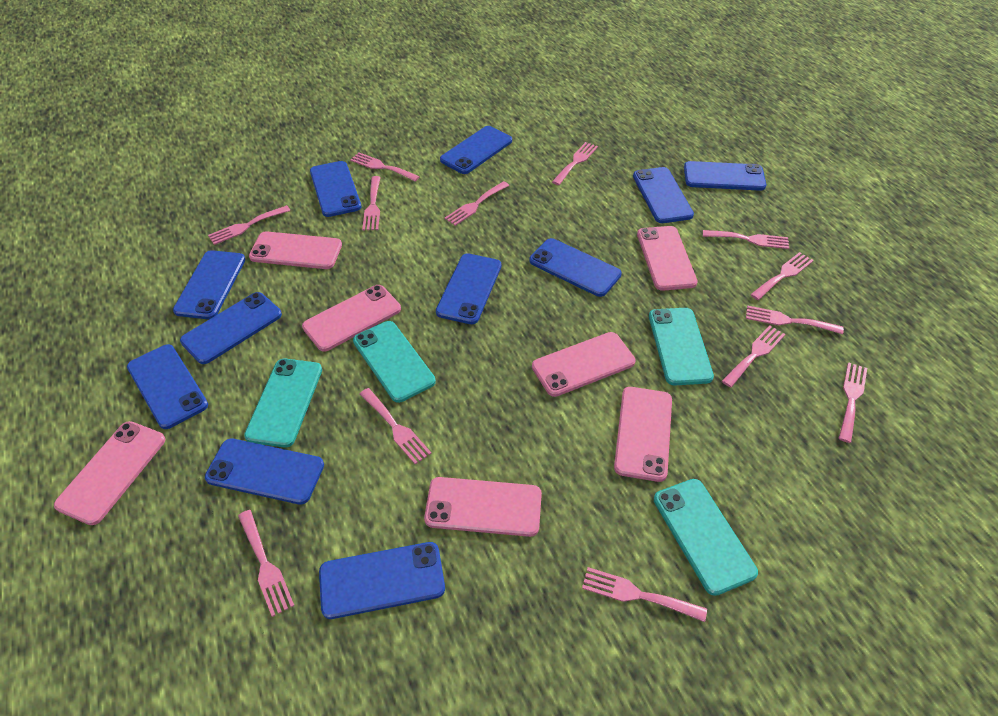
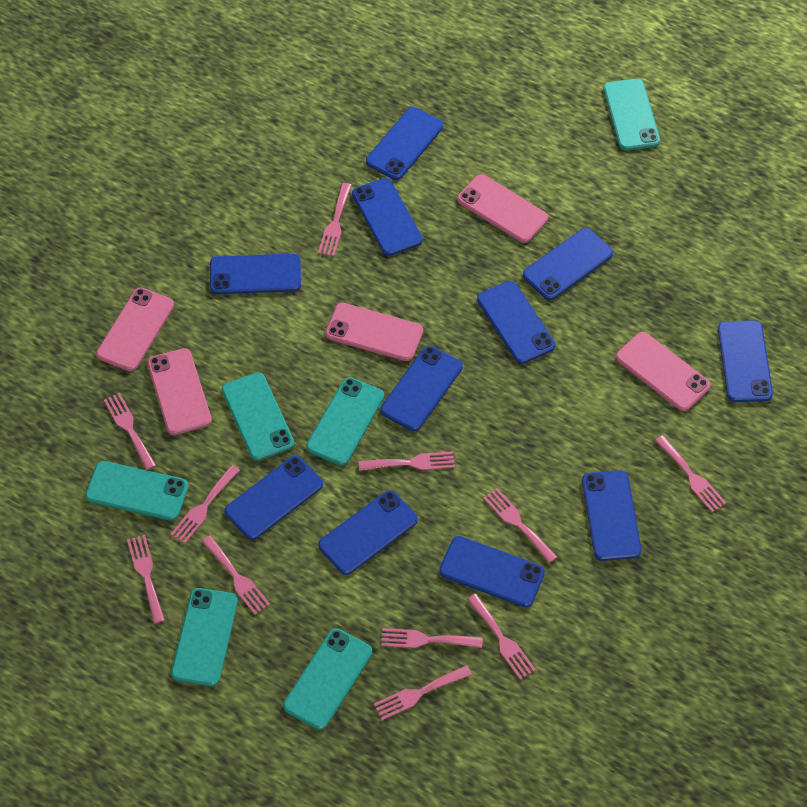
pink fork: 13 -> 11
pink phone: 7 -> 5
turquoise phone: 4 -> 6

